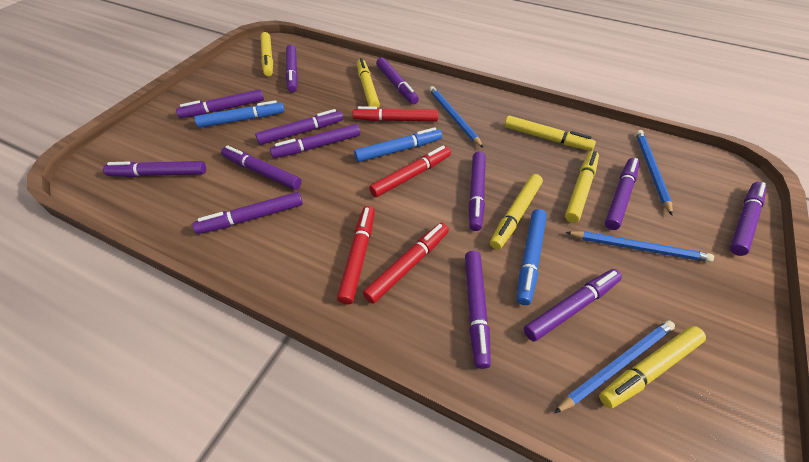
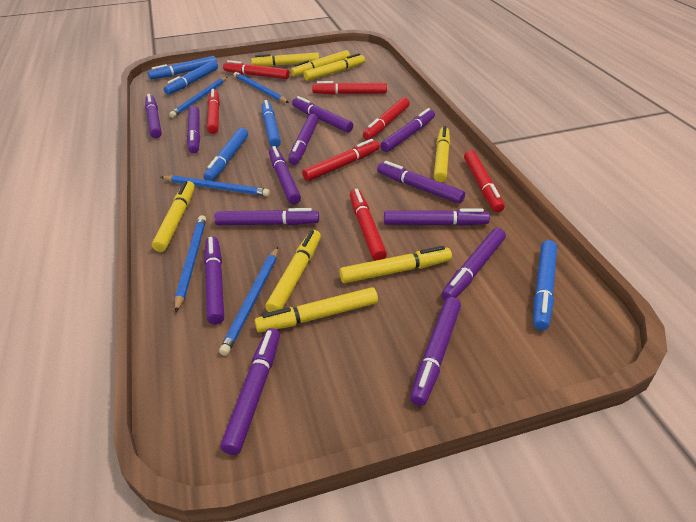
blue marker: 3 -> 5
blue pencil: 4 -> 5
red marker: 4 -> 7
yellow marker: 6 -> 8

